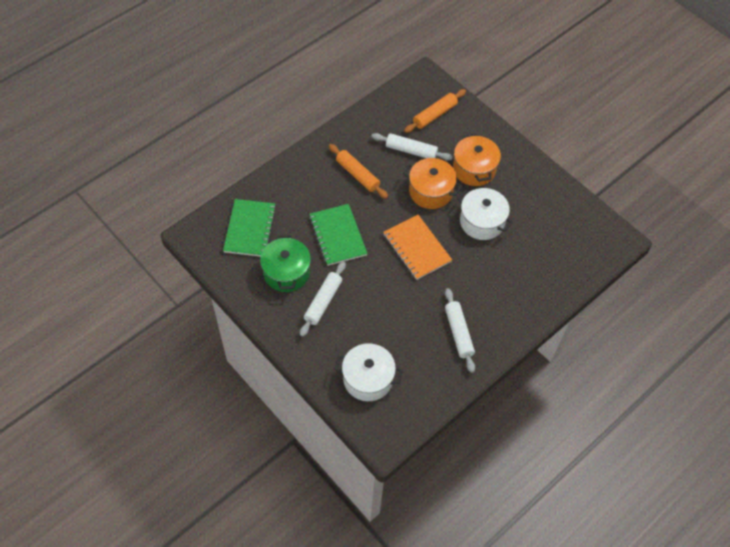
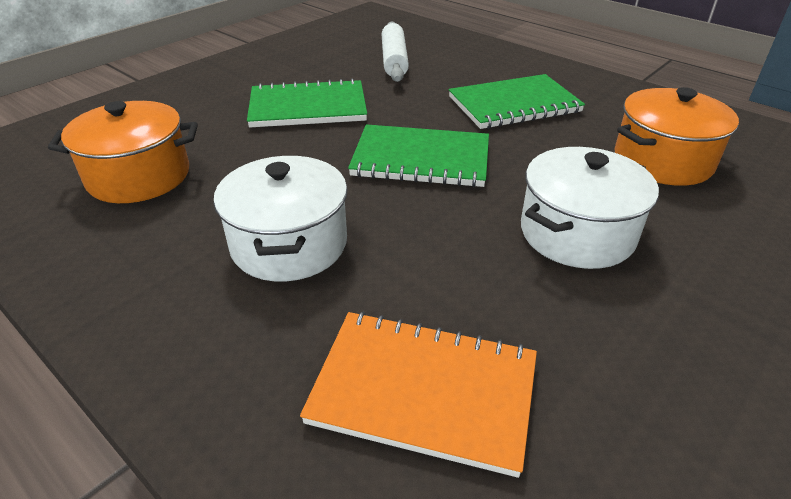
green notebook: 2 -> 3
green pot: 1 -> 0
orange rolling pin: 2 -> 0
white rolling pin: 3 -> 1

